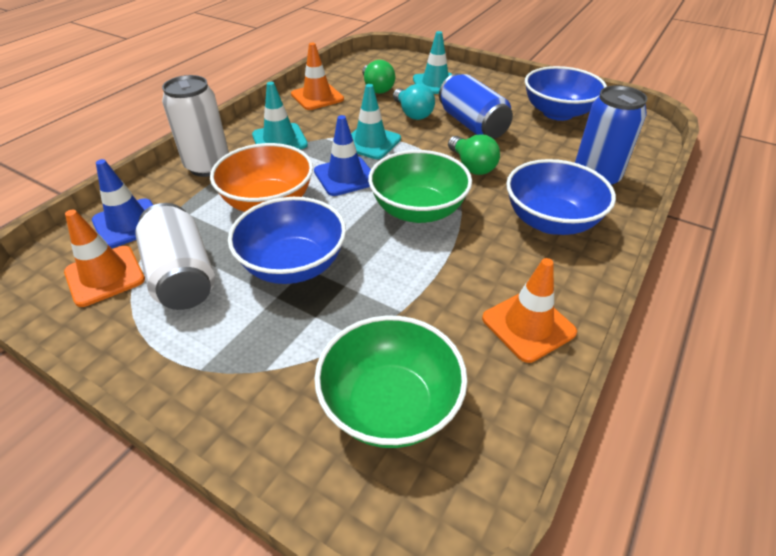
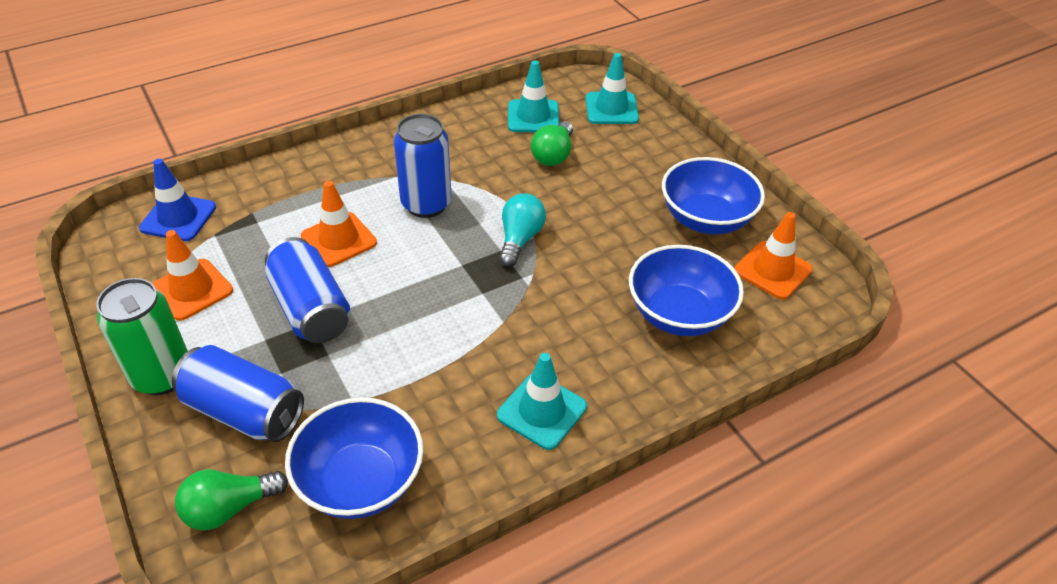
blue can: 2 -> 3
blue traffic cone: 2 -> 1
green bowl: 2 -> 0
green can: 0 -> 1
orange bowl: 1 -> 0
white can: 2 -> 0

